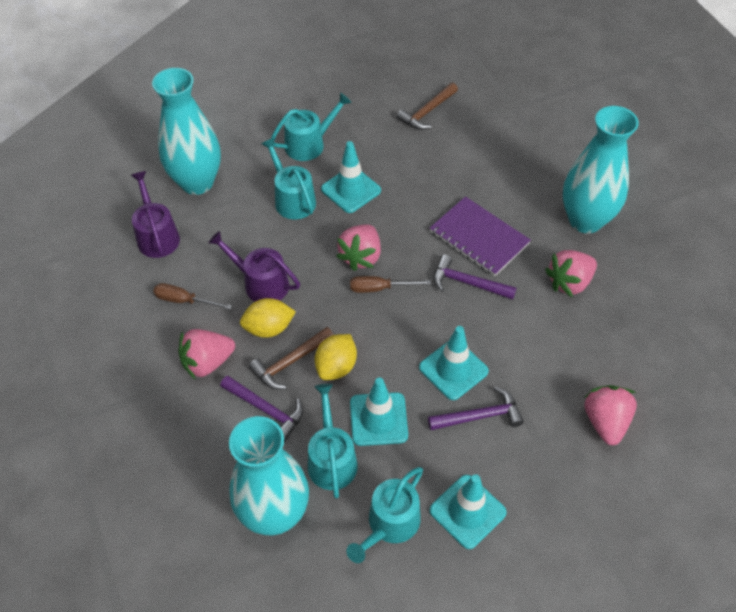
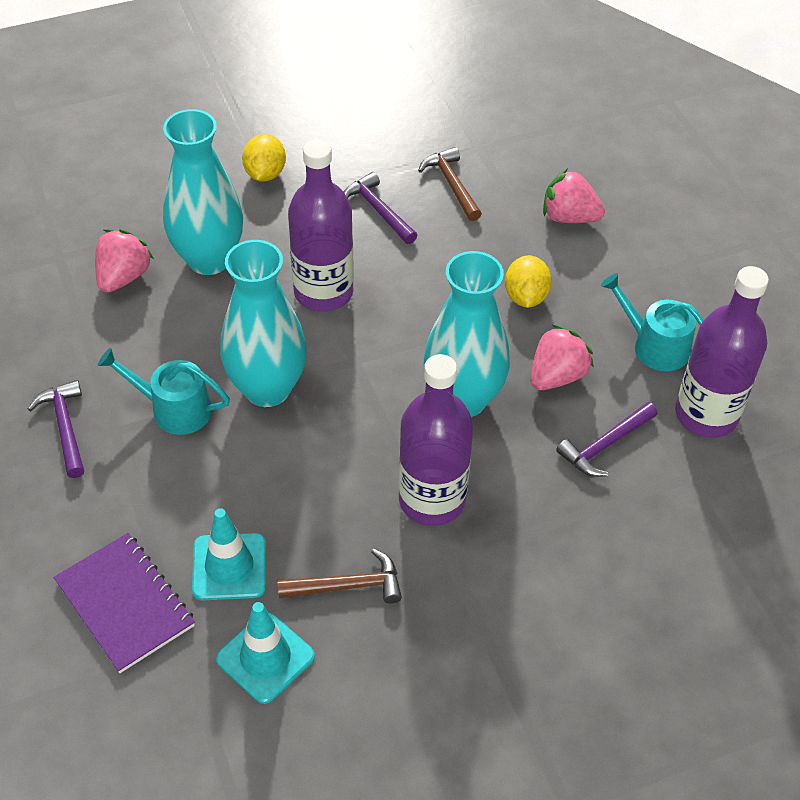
brown screwdriver: 2 -> 0
pink strawberry: 4 -> 3
purple bottle: 0 -> 3
purple watering can: 2 -> 0
turquoise traffic cone: 4 -> 2
turquoise watering can: 4 -> 2

